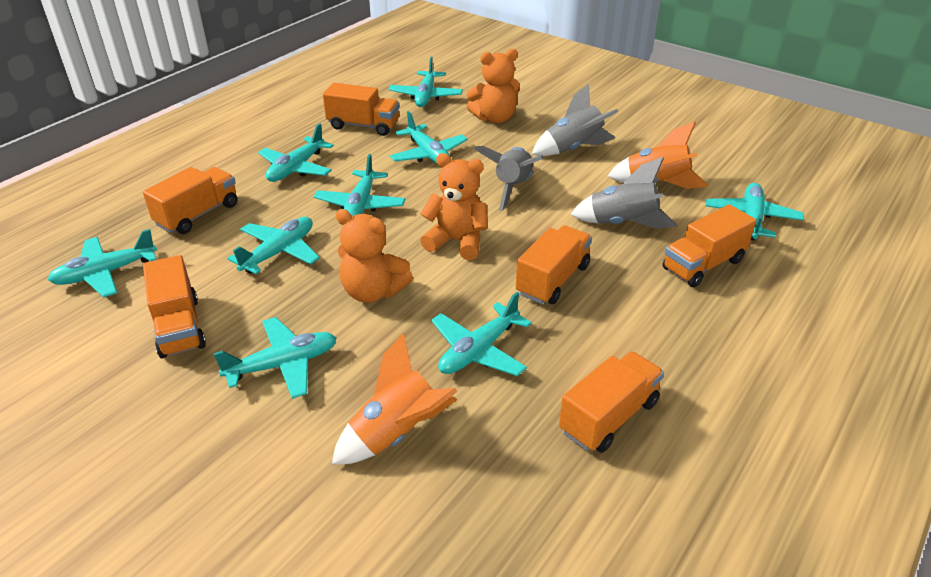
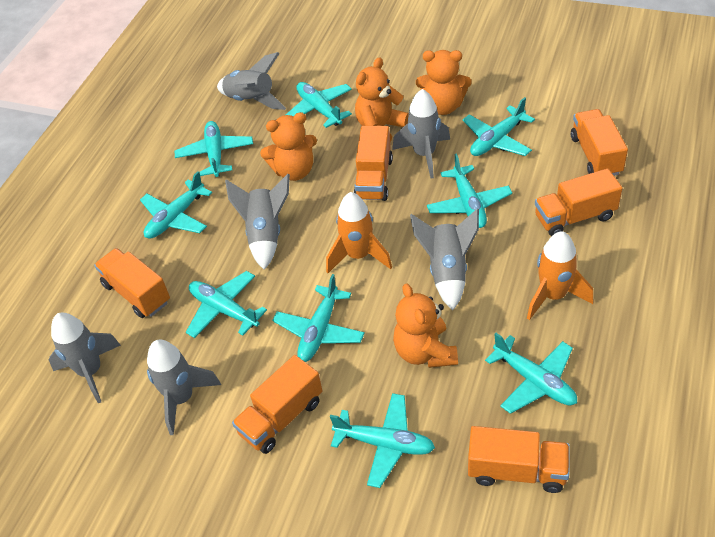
grey rocket: 3 -> 6
orange teddy bear: 3 -> 4

